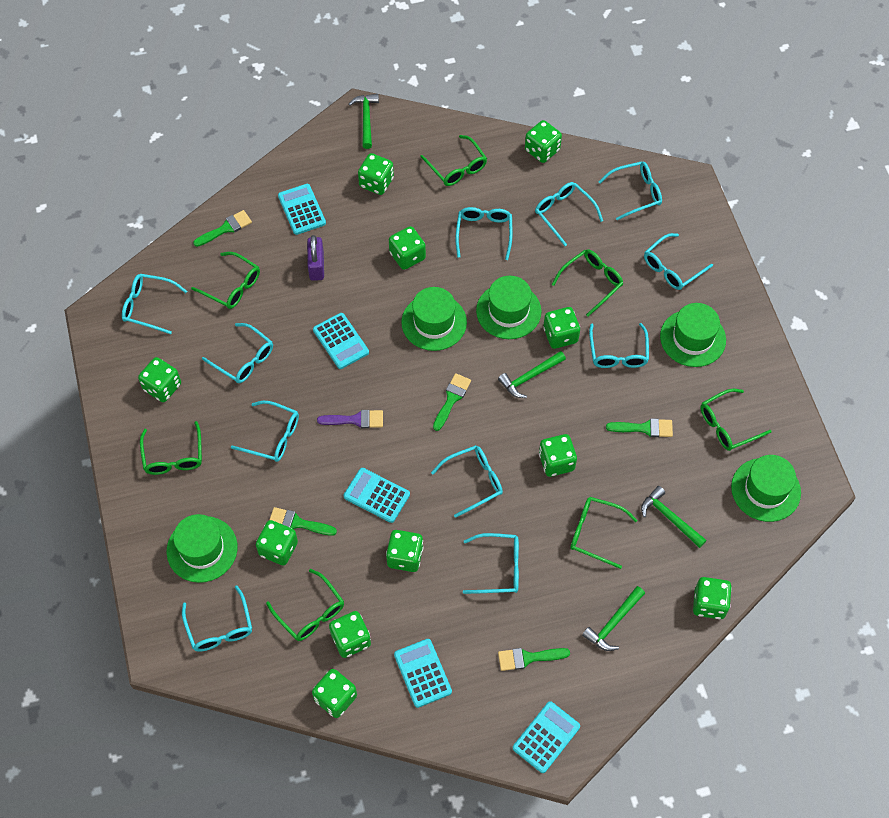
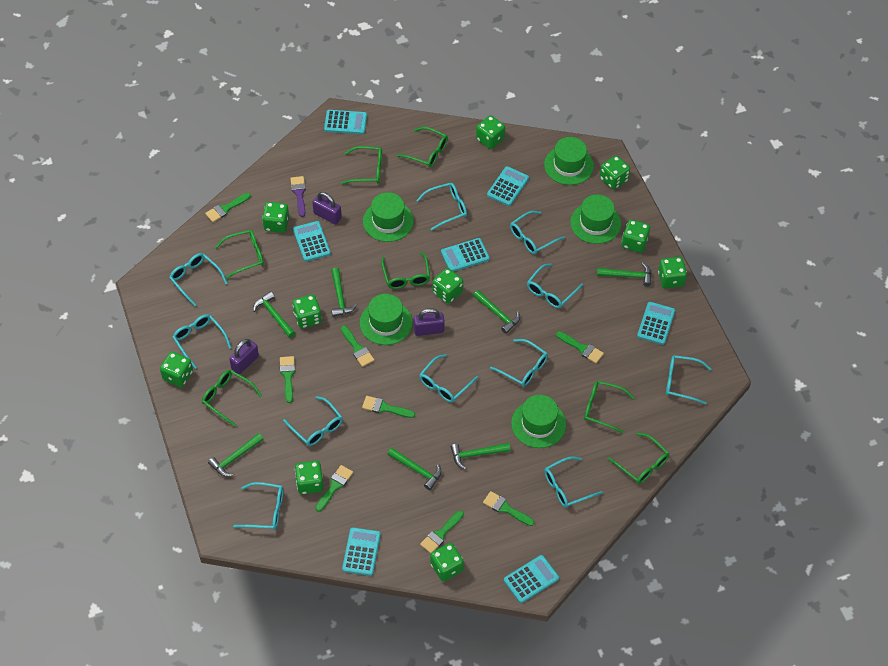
green brush: 5 -> 8
green dice: 11 -> 10
green hammer: 4 -> 7
purple padlock: 1 -> 3
turquoise calculator: 5 -> 7

